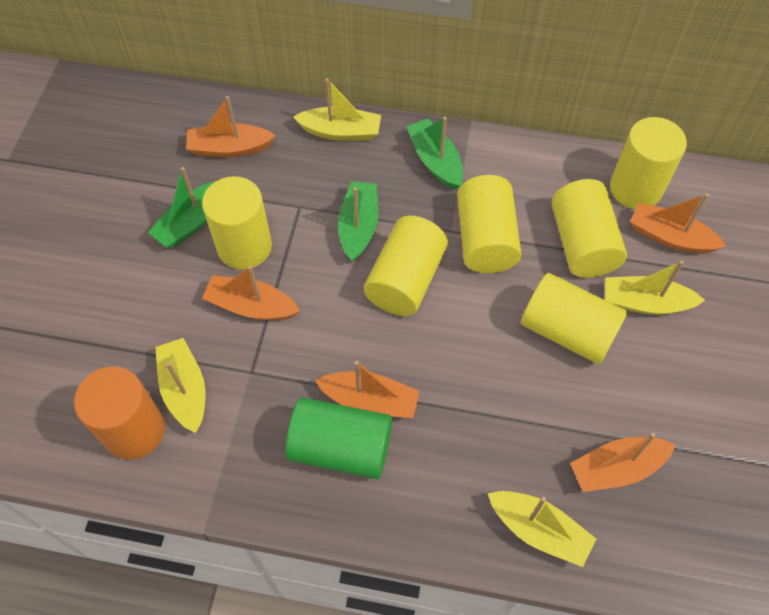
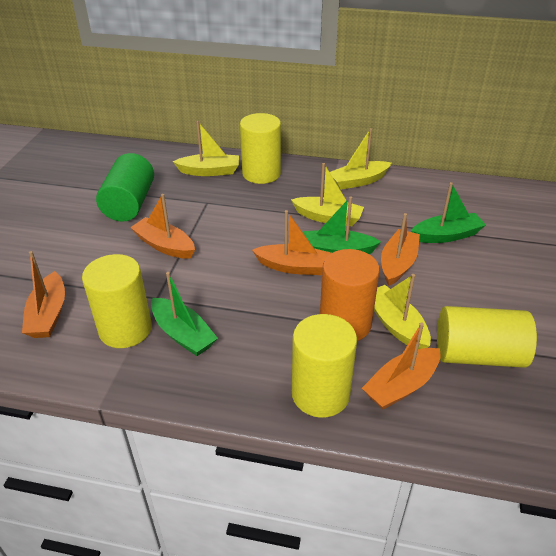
yellow cylinder: 6 -> 4

